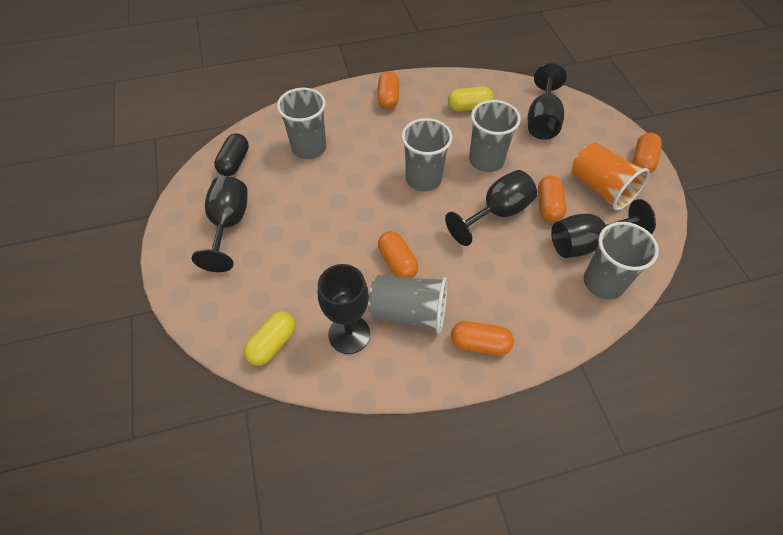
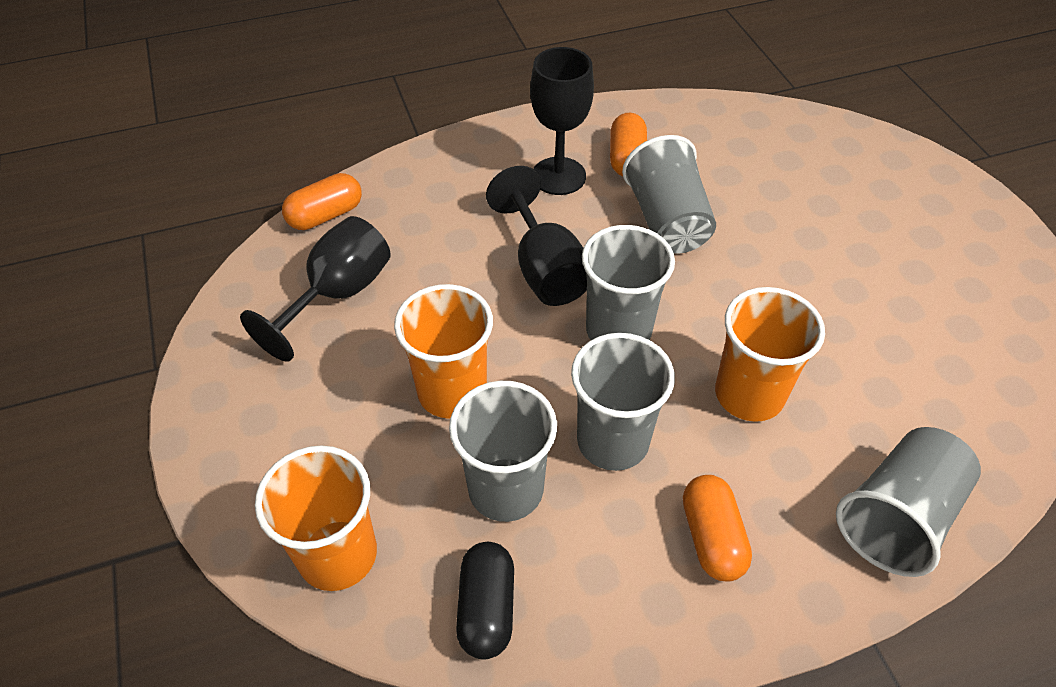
black goblet: 5 -> 3
orange capsule: 5 -> 3
orange cup: 1 -> 3
yellow capsule: 2 -> 0

